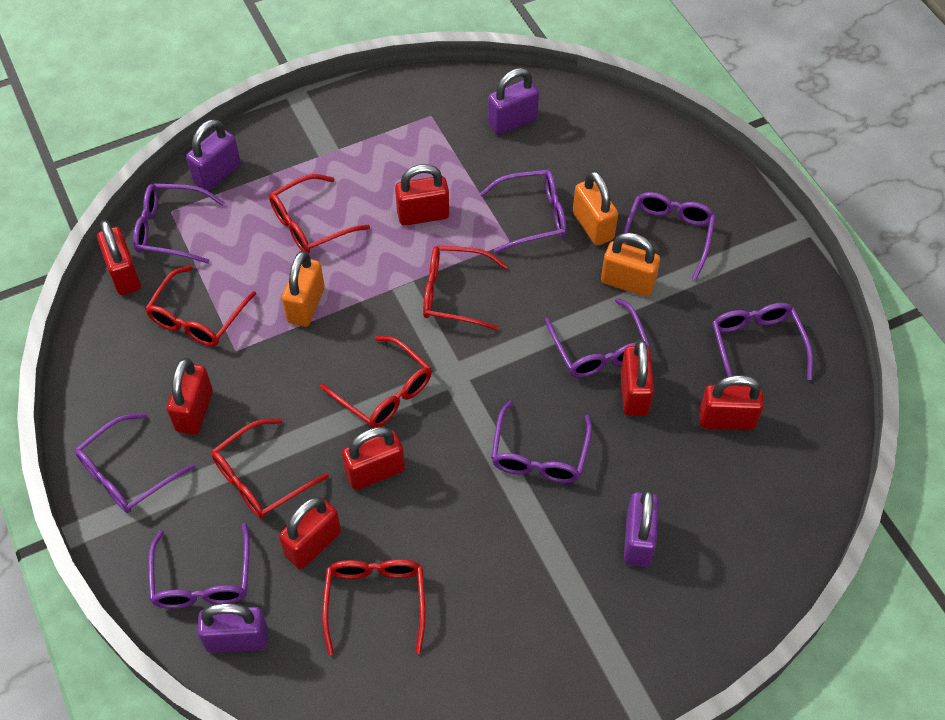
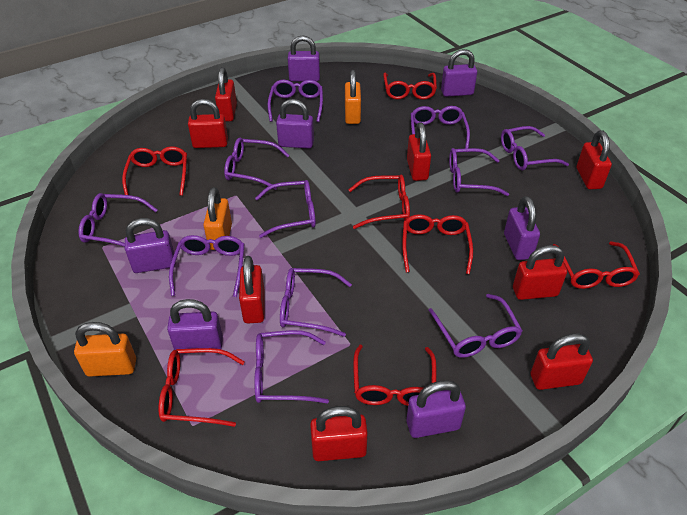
purple glasses: 8 -> 11
purple padlock: 4 -> 7
red glasses: 6 -> 7
red padlock: 7 -> 8

